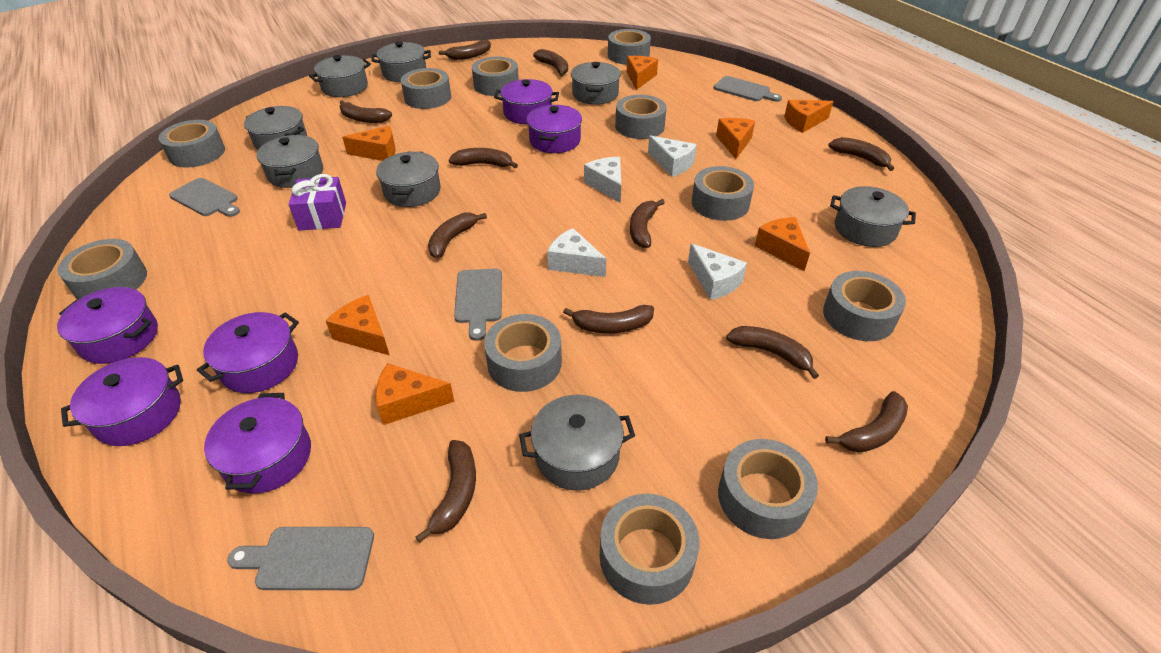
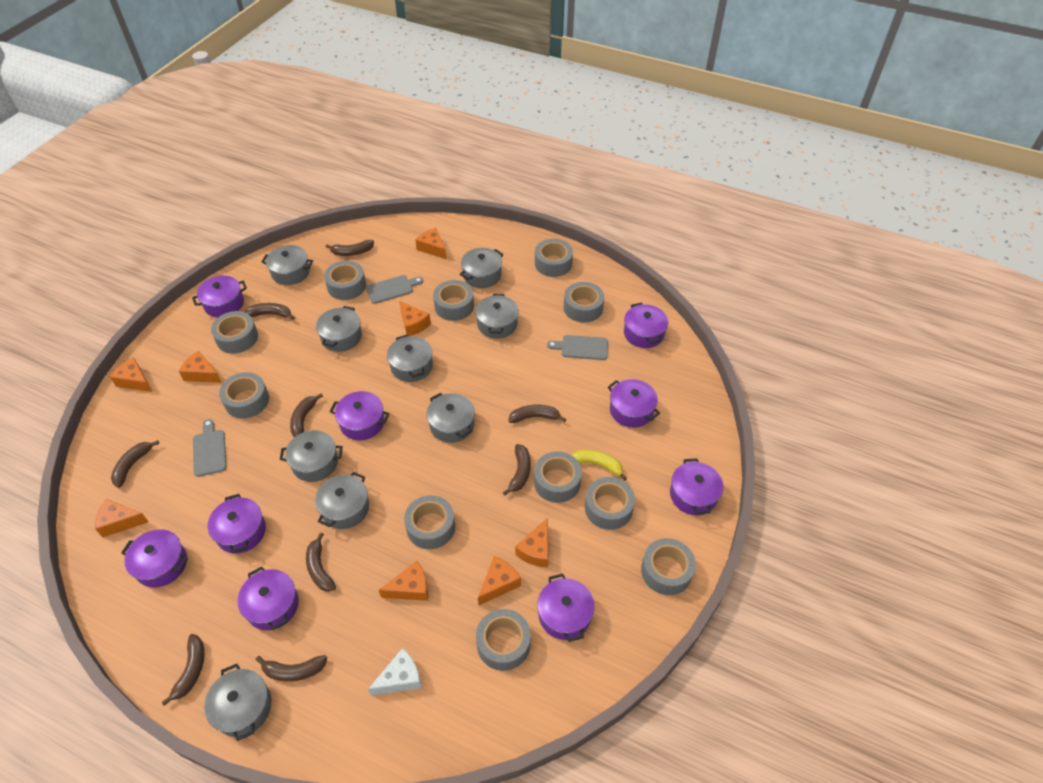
brown banana: 11 -> 9
grey cutting board: 4 -> 3
grey pot: 8 -> 9
orange cheese: 7 -> 8
purple gift: 1 -> 0
purple pot: 6 -> 9
white cheese: 4 -> 1
yellow banana: 0 -> 1

